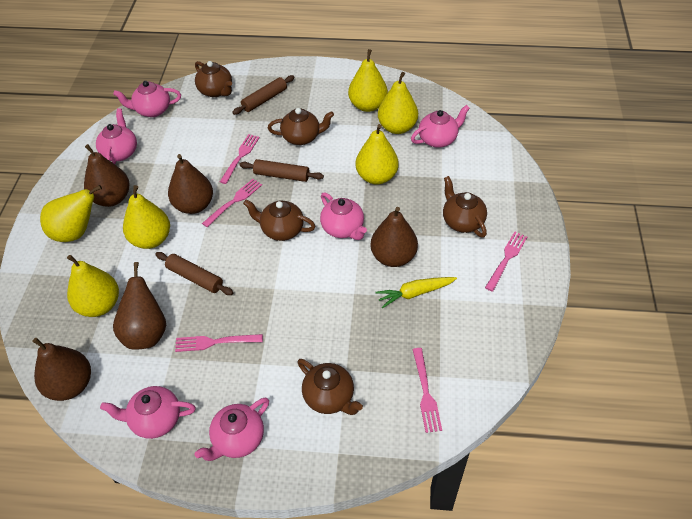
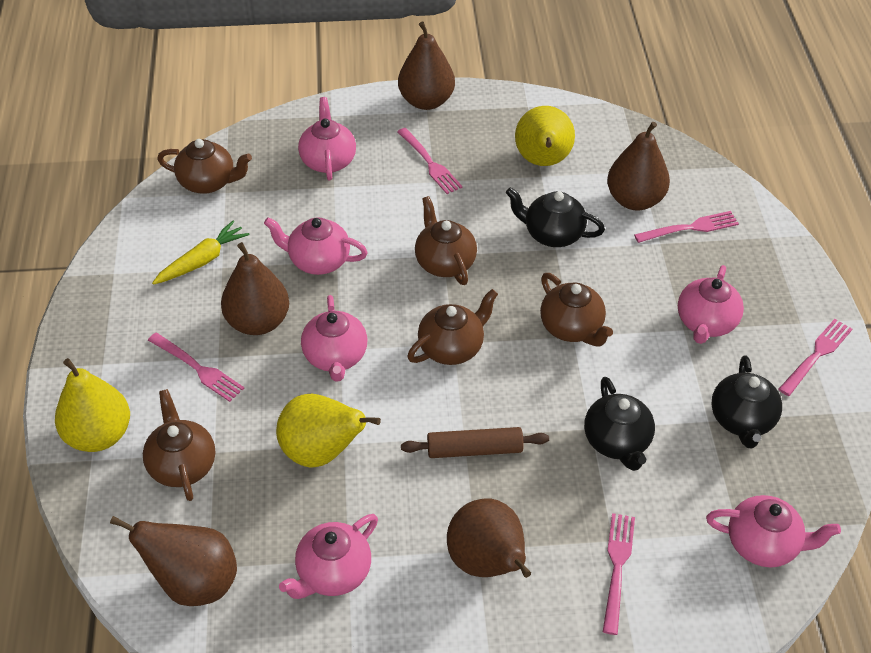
black teapot: 0 -> 3
brown rolling pin: 3 -> 1
yellow pear: 6 -> 3

